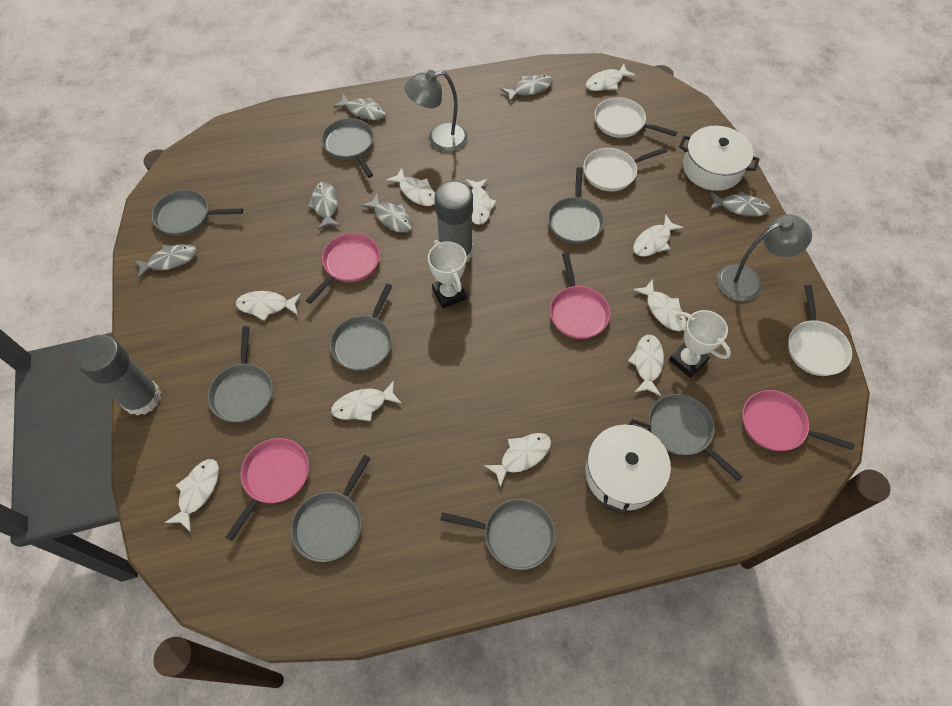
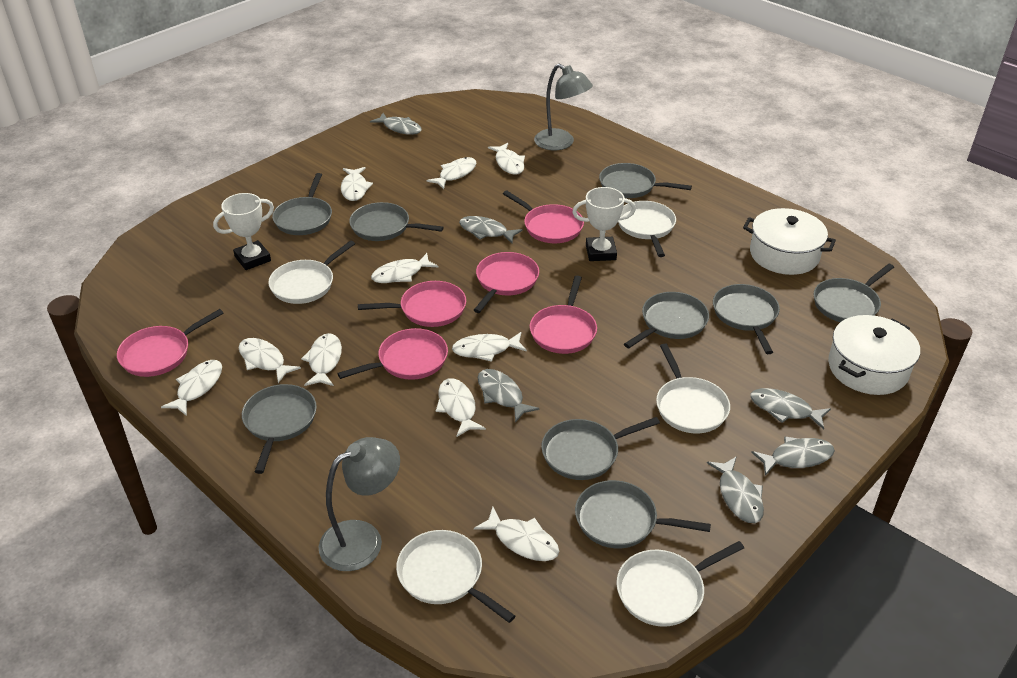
grey glue stick: 2 -> 0
grey pan: 8 -> 9
pink pan: 4 -> 6
white pan: 3 -> 5

